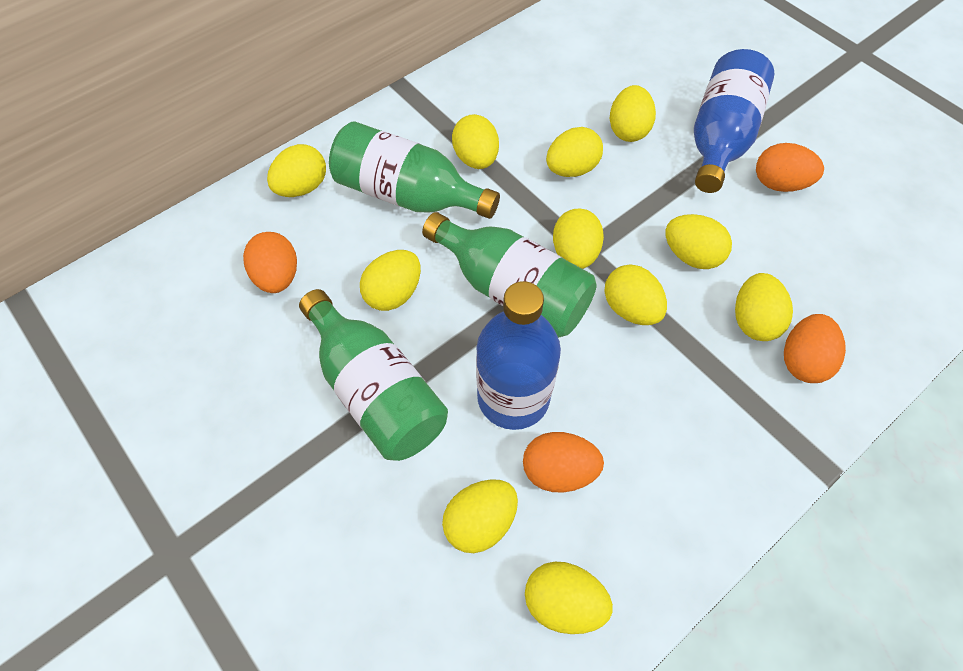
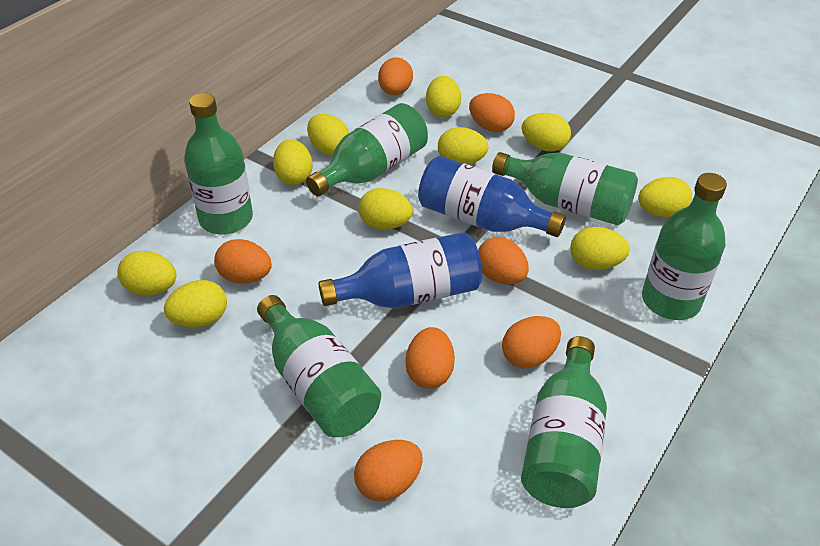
green bottle: 3 -> 6
orange egg: 4 -> 7
yellow egg: 11 -> 10

